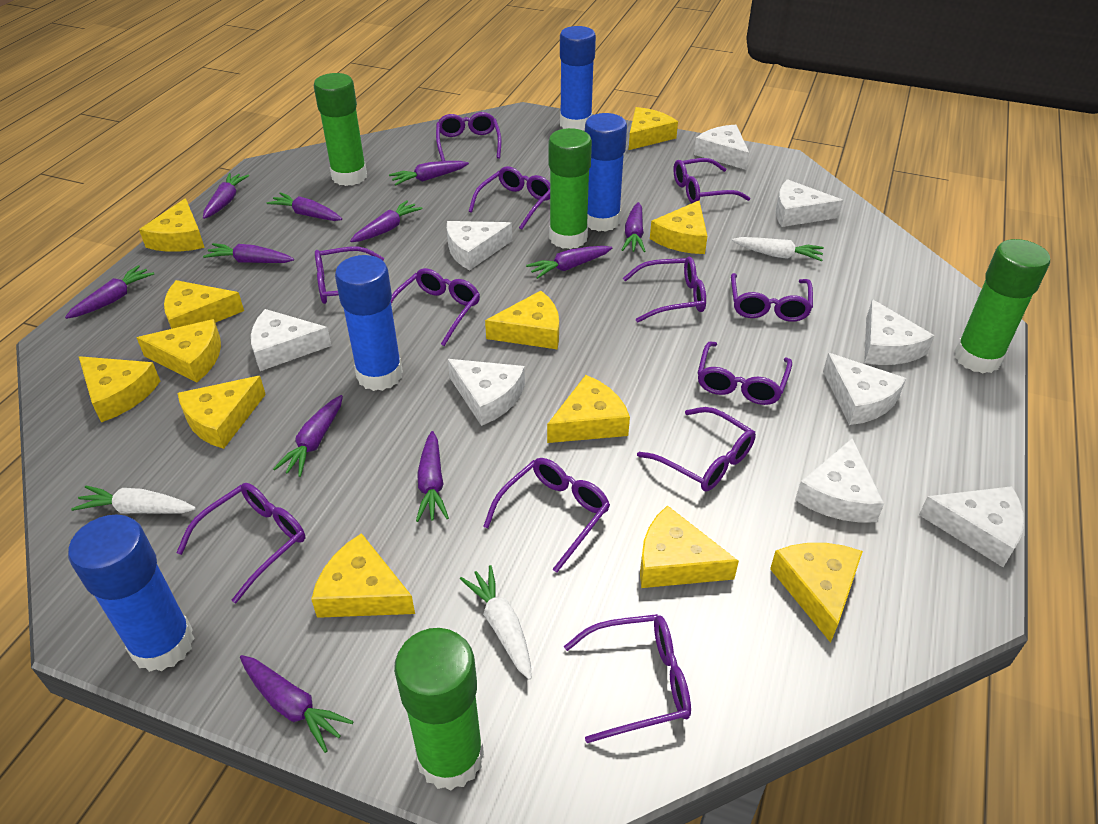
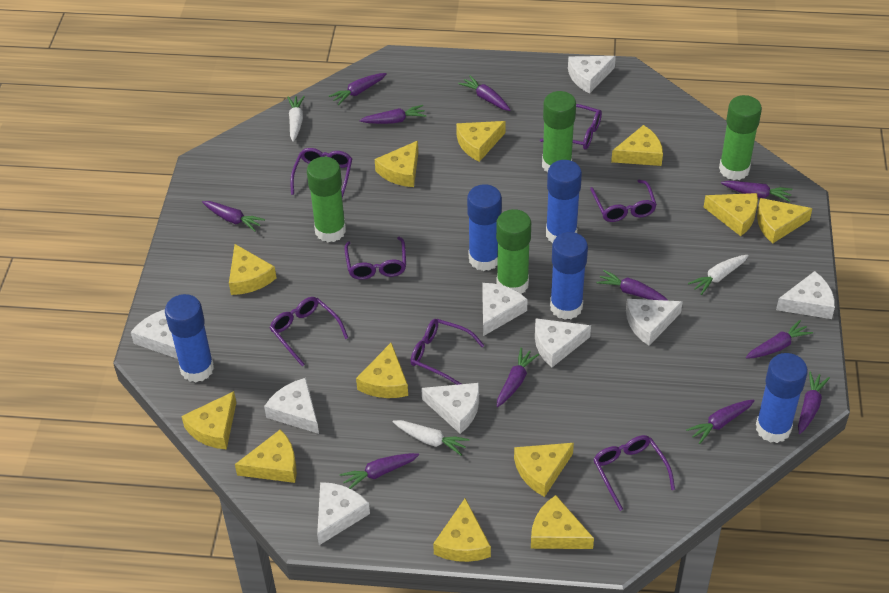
blue glue stick: 4 -> 5
purple glasses: 12 -> 7

